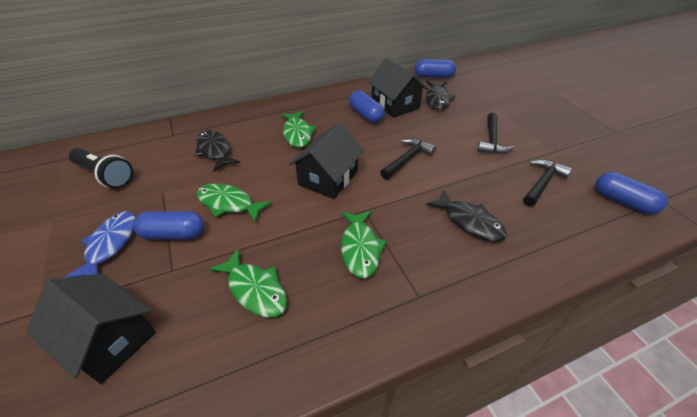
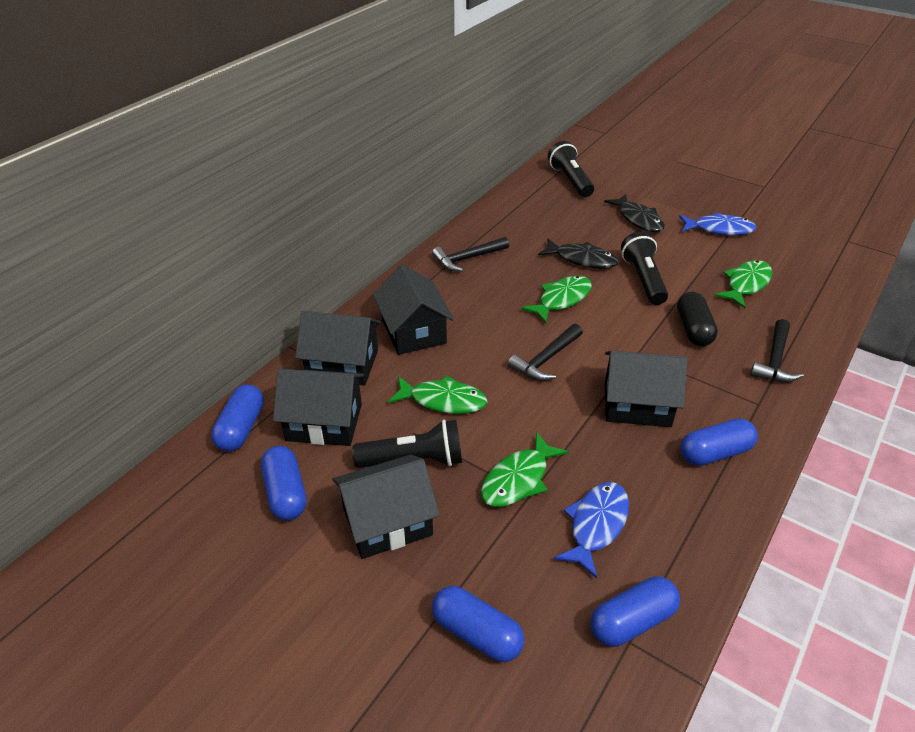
black capsule: 0 -> 1
black fish: 3 -> 2
black flashlight: 1 -> 3
black house: 3 -> 5
blue capsule: 4 -> 5
blue fish: 1 -> 2

